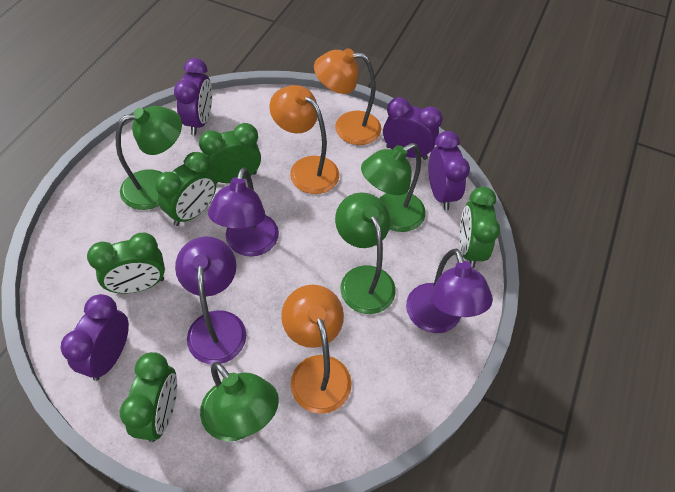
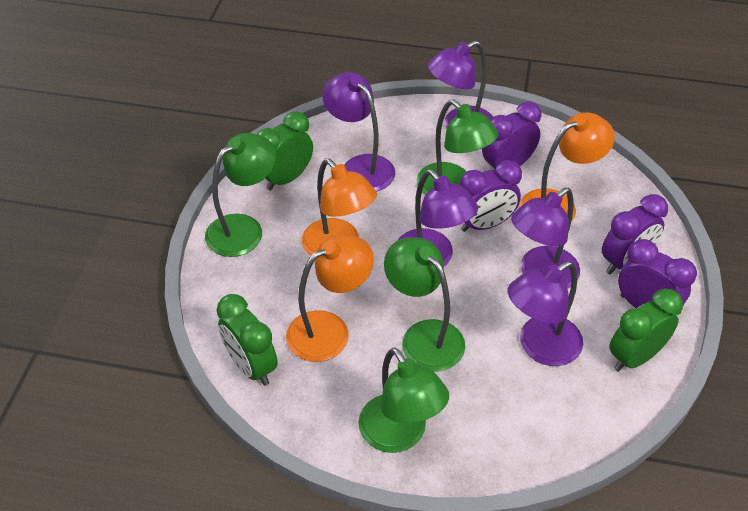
green clock: 5 -> 3
purple lamp: 3 -> 5

